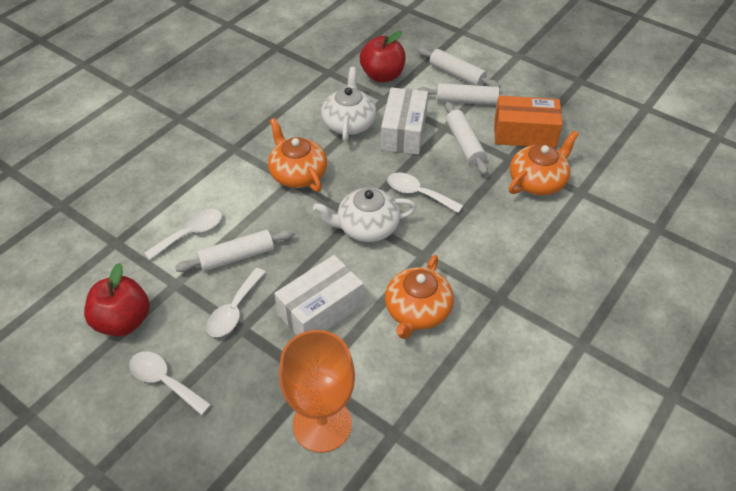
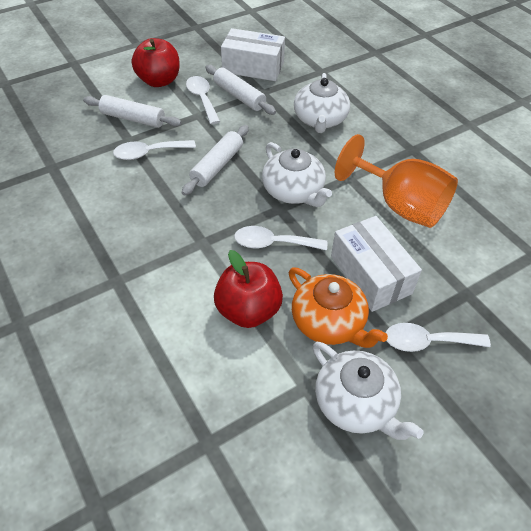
orange box: 1 -> 0
orange teapot: 3 -> 1
white rolling pin: 4 -> 3
white teapot: 2 -> 3

